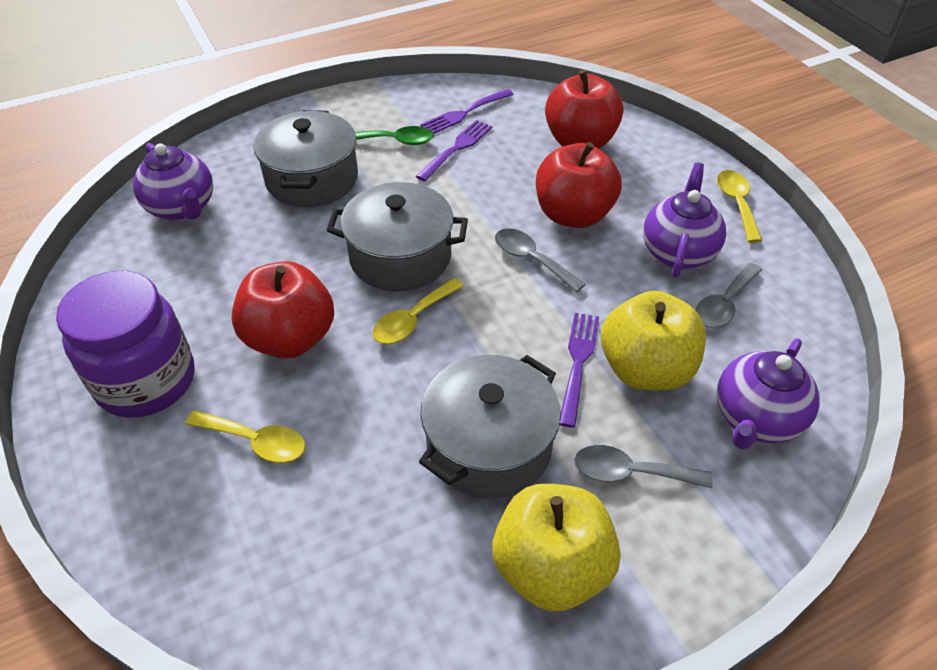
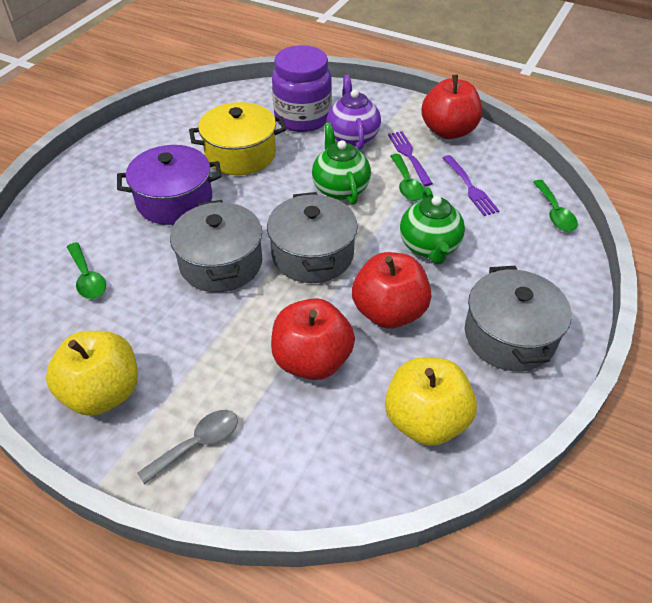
green spoon: 1 -> 3
green teapot: 0 -> 2
grey spoon: 3 -> 1
purple fork: 3 -> 2
purple pot: 0 -> 1
purple teapot: 3 -> 1
yellow pot: 0 -> 1
yellow spoon: 3 -> 0

